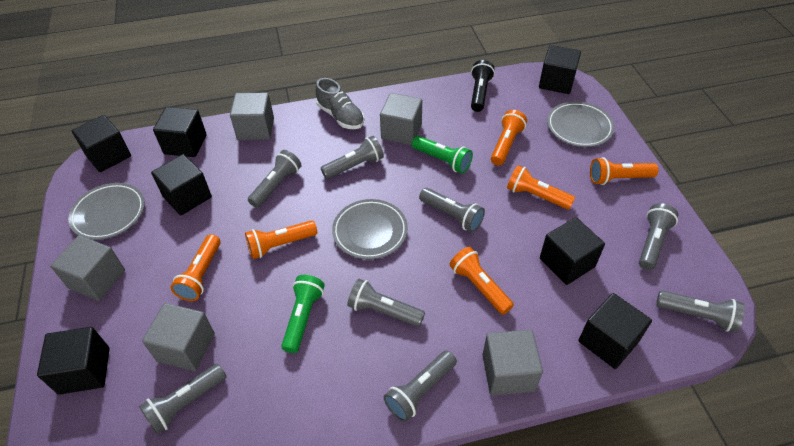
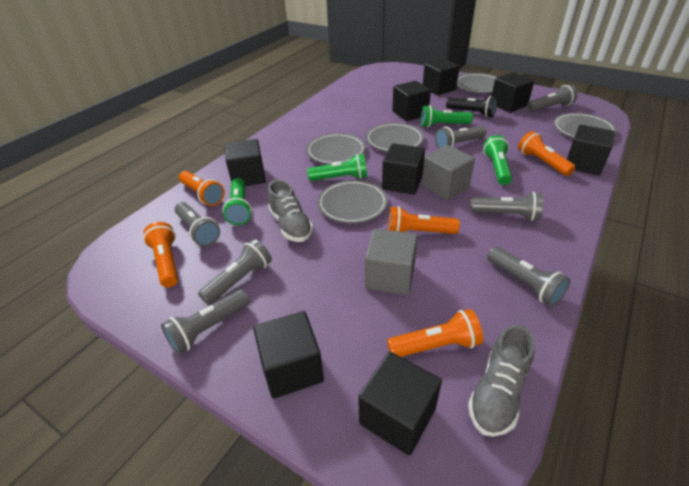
black cube: 7 -> 8
green flashlight: 2 -> 4
grey cube: 5 -> 2
grey flashlight: 8 -> 7
grey plate: 3 -> 5
grey shoe: 1 -> 2
orange flashlight: 6 -> 5

